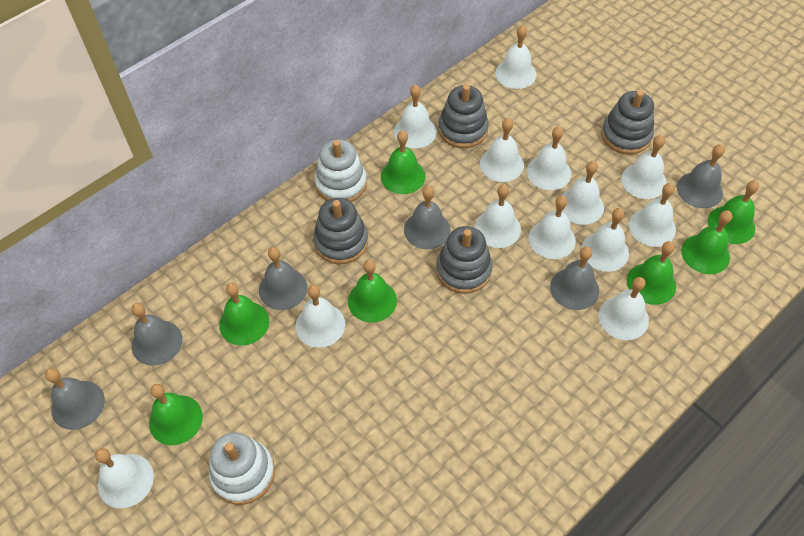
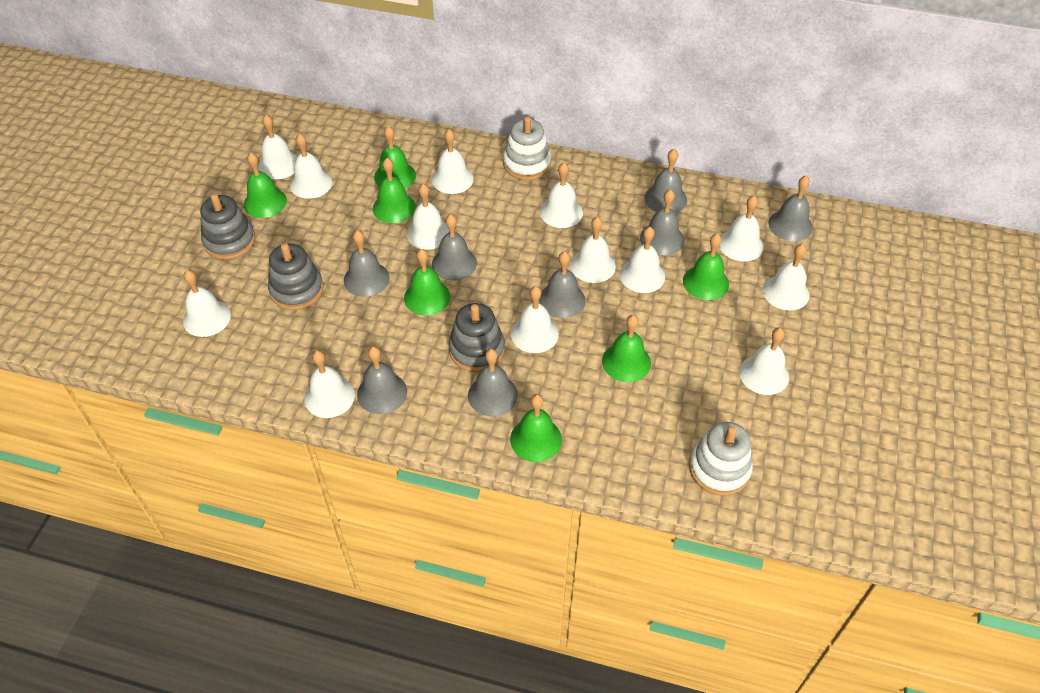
grey bell: 6 -> 8
grey stacking toy: 4 -> 3

